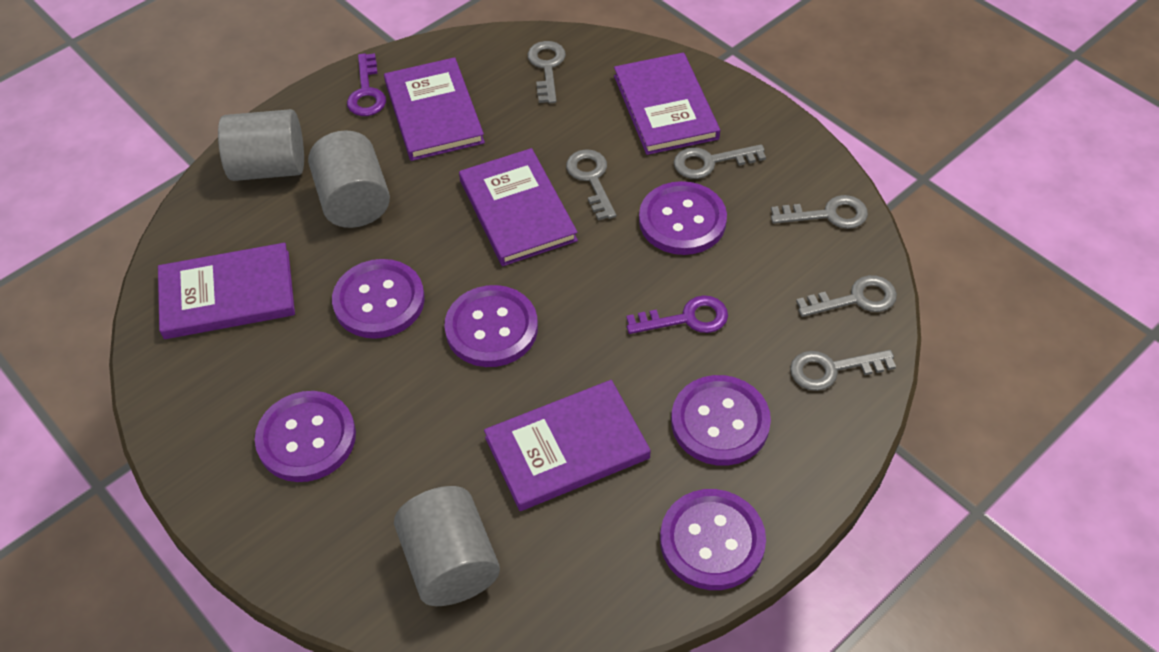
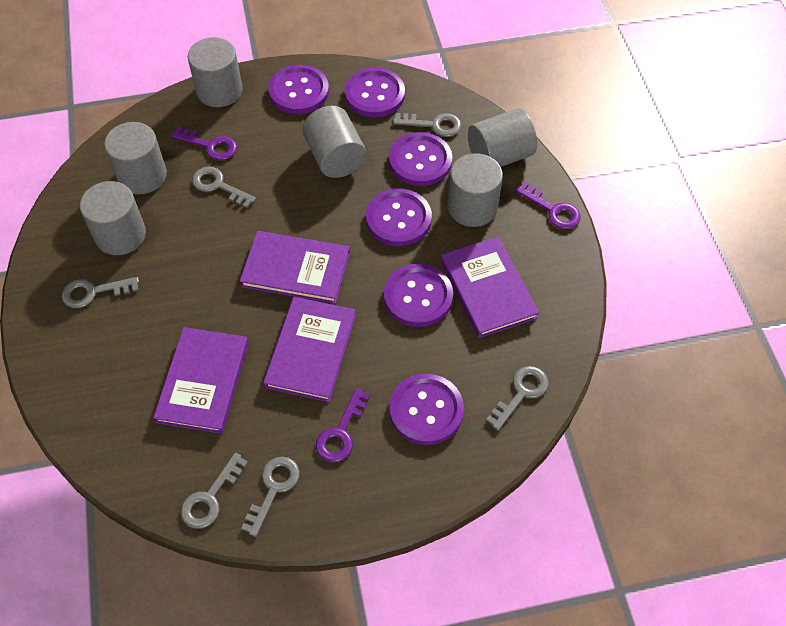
grey cylinder: 3 -> 6
purple book: 5 -> 4
purple key: 2 -> 3

